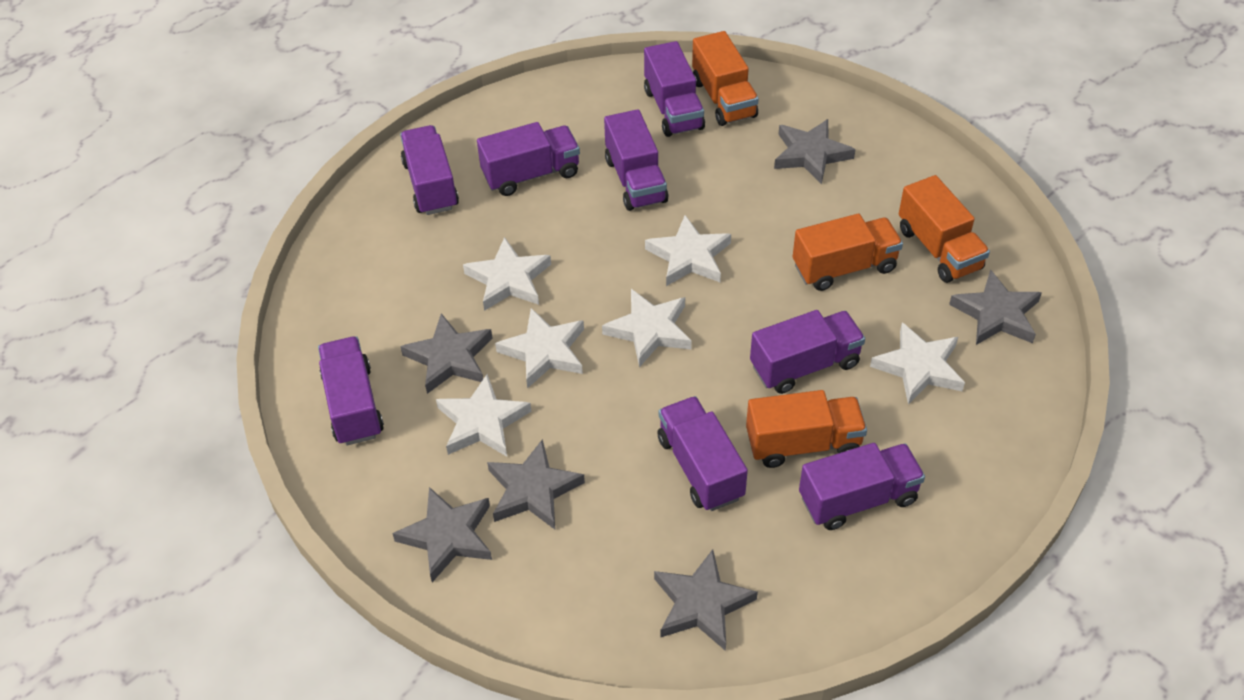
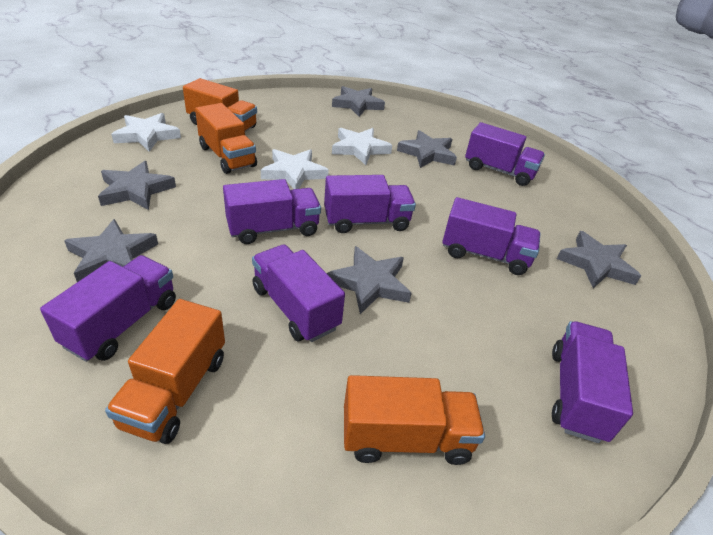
purple truck: 8 -> 7
white star: 6 -> 3

